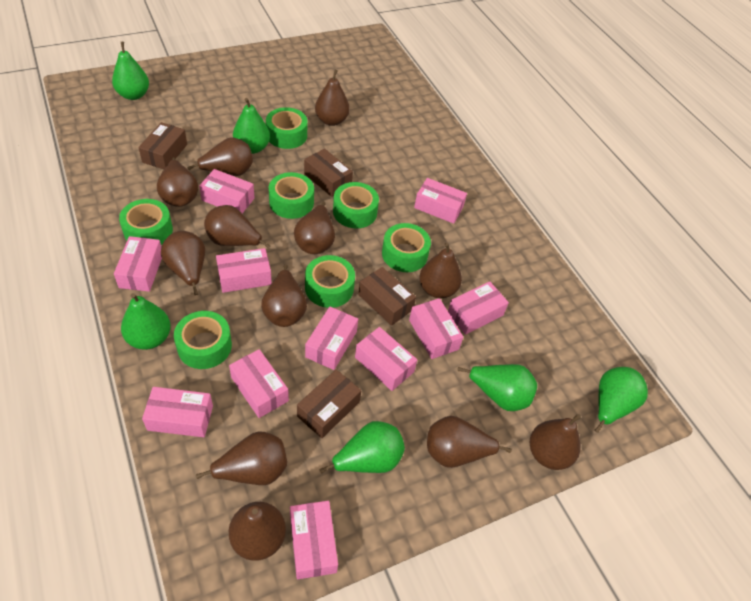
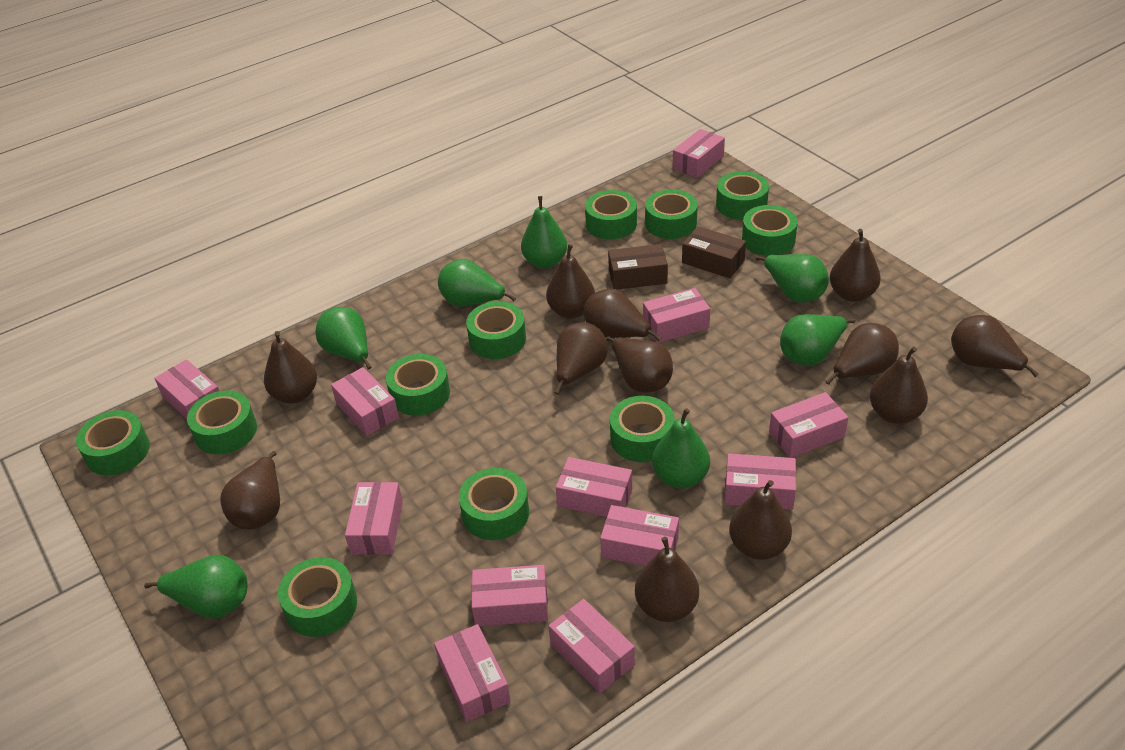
brown box: 4 -> 2
green pear: 6 -> 7
green tape: 7 -> 11
pink box: 11 -> 12

